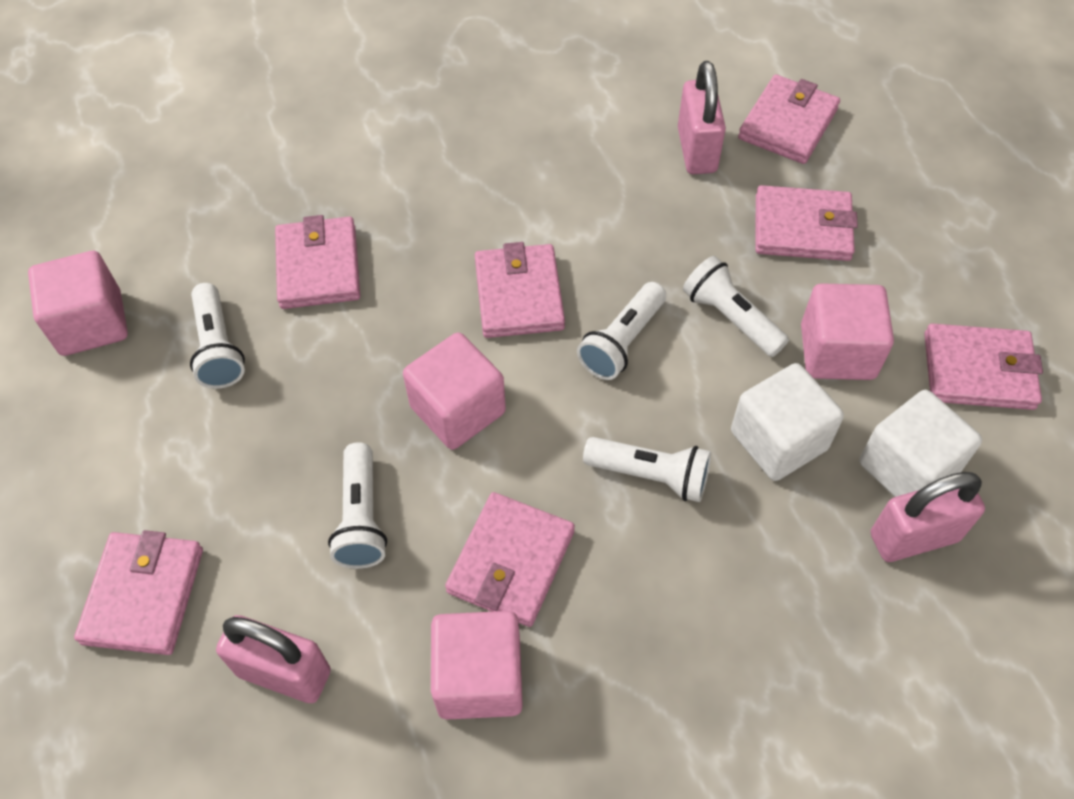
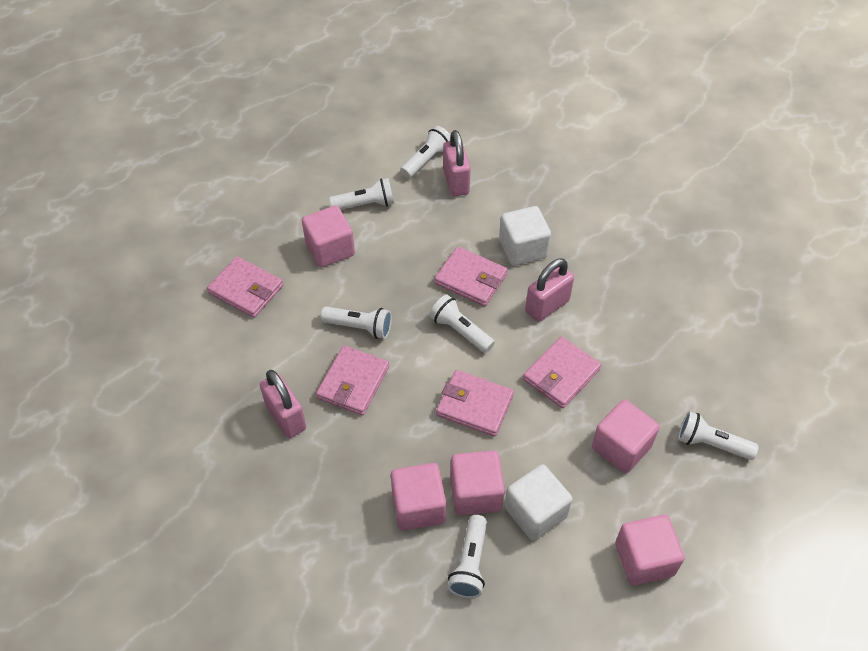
pink cube: 4 -> 5
pink wallet: 7 -> 5
white flashlight: 5 -> 6

